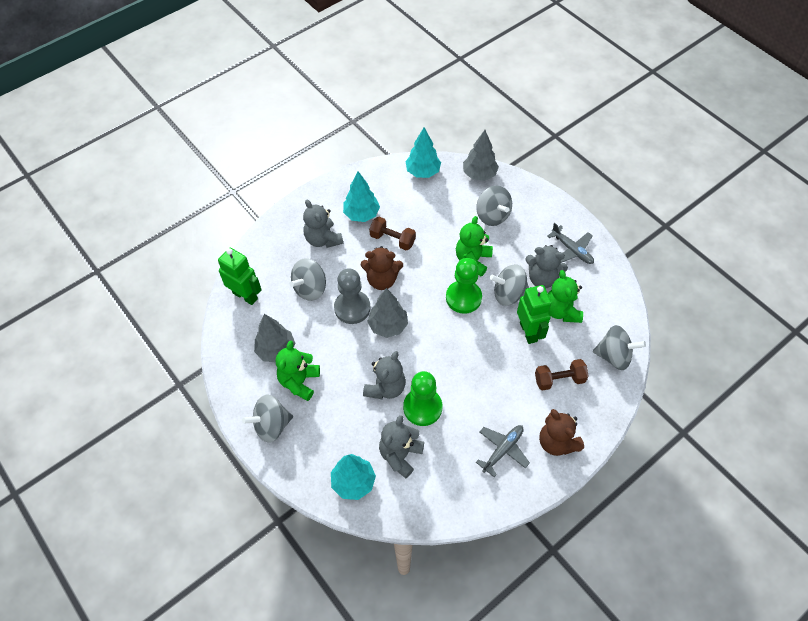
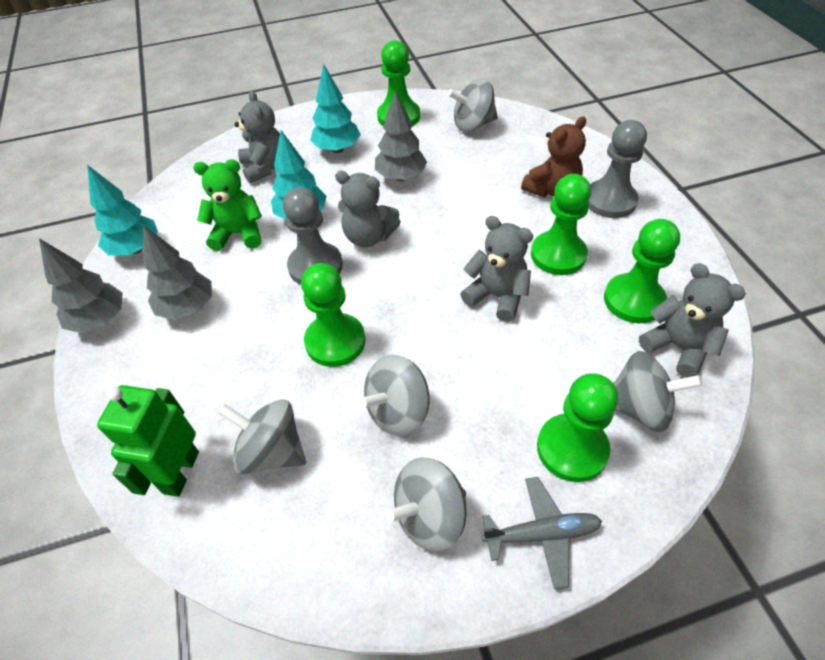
brown dumbbell: 2 -> 0
brown teddy bear: 2 -> 1
green pawn: 2 -> 5
green robot: 2 -> 1
green teddy bear: 3 -> 1
grey pawn: 1 -> 2
grey plane: 2 -> 1

